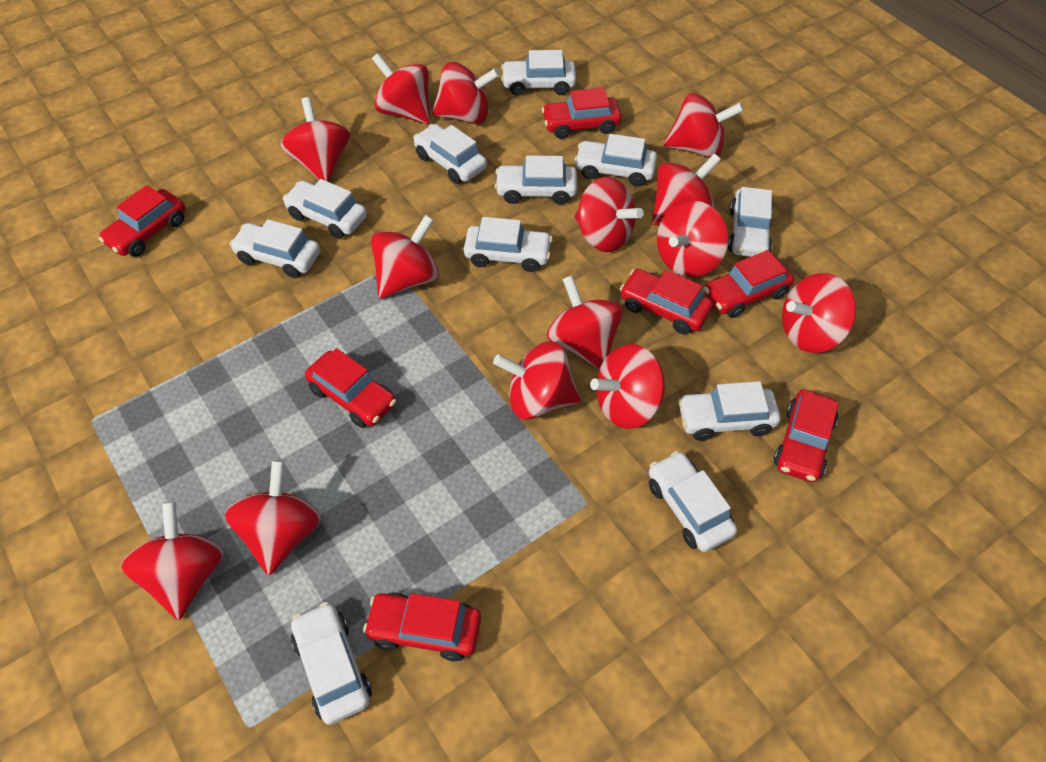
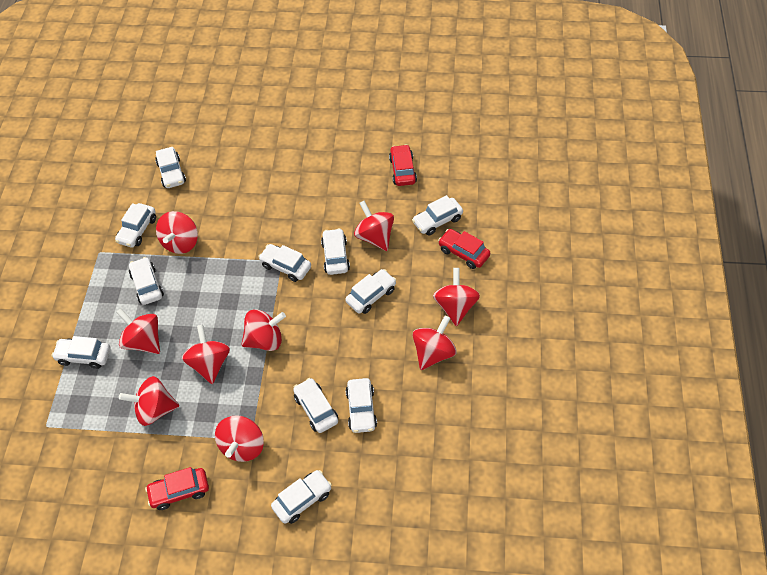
red car: 7 -> 3
red spinning top: 14 -> 9

